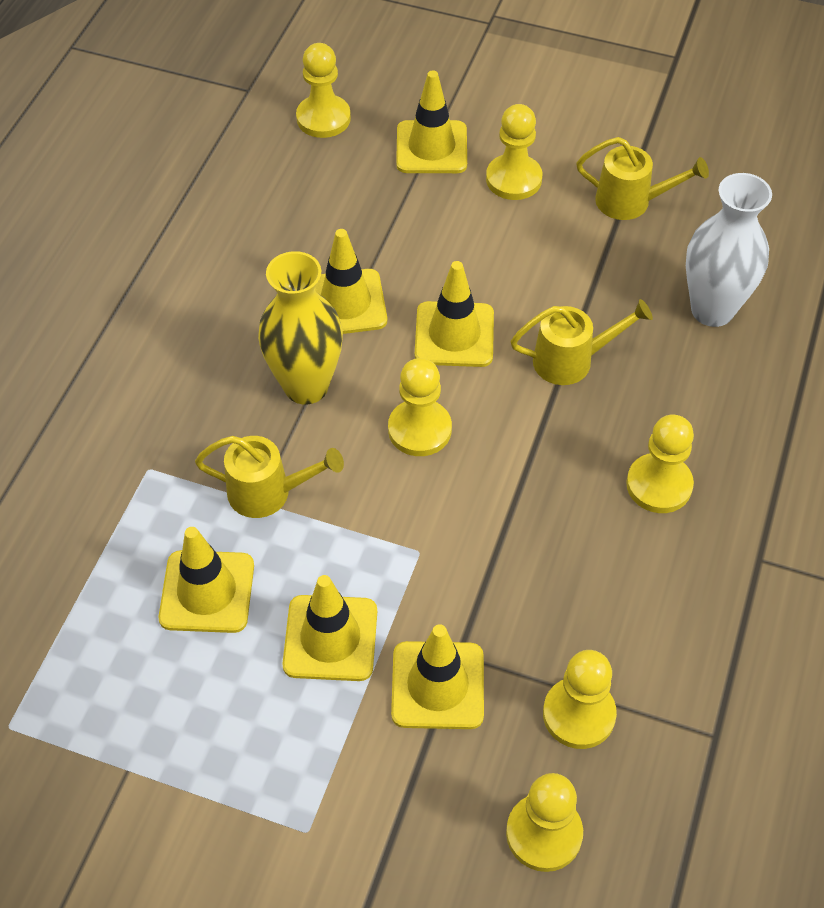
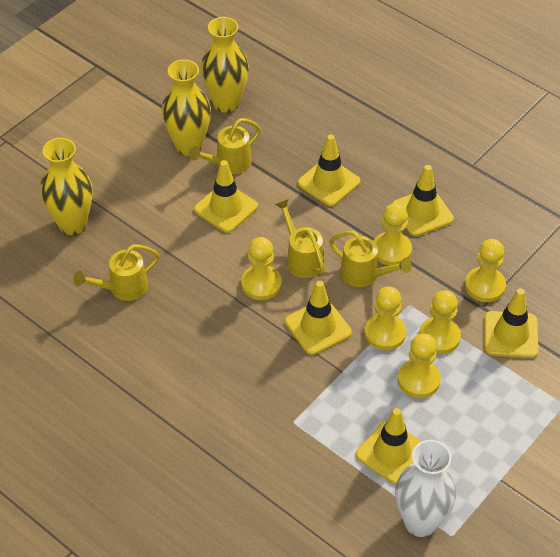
yellow vase: 1 -> 3
yellow watering can: 3 -> 4

